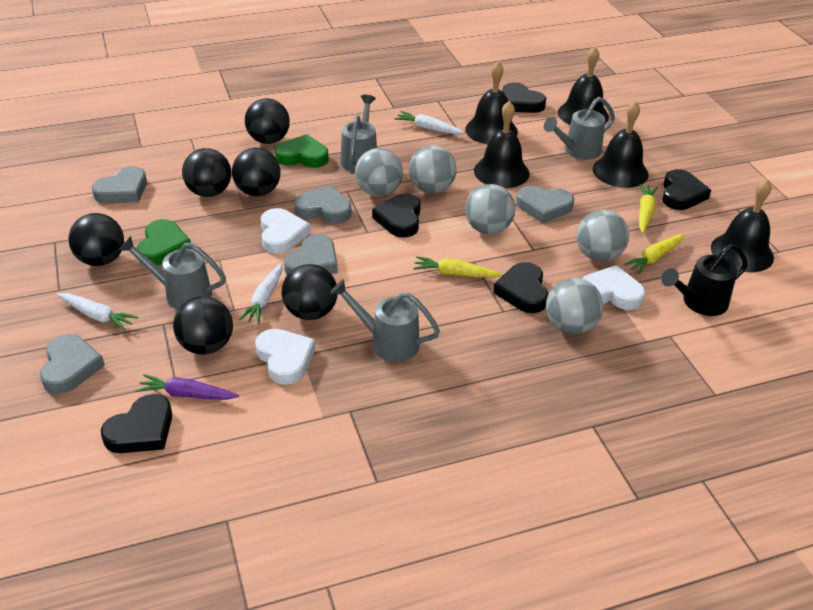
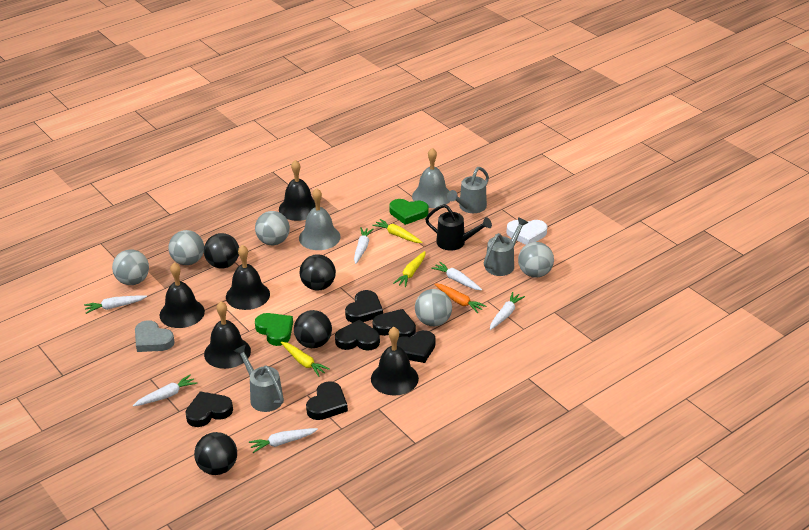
black ball: 6 -> 4
black heart: 5 -> 6
grey bell: 0 -> 2
grey heart: 5 -> 1
grey watering can: 4 -> 3
orange carrot: 0 -> 1
purple carrot: 1 -> 0
white carrot: 3 -> 6
white heart: 3 -> 1

